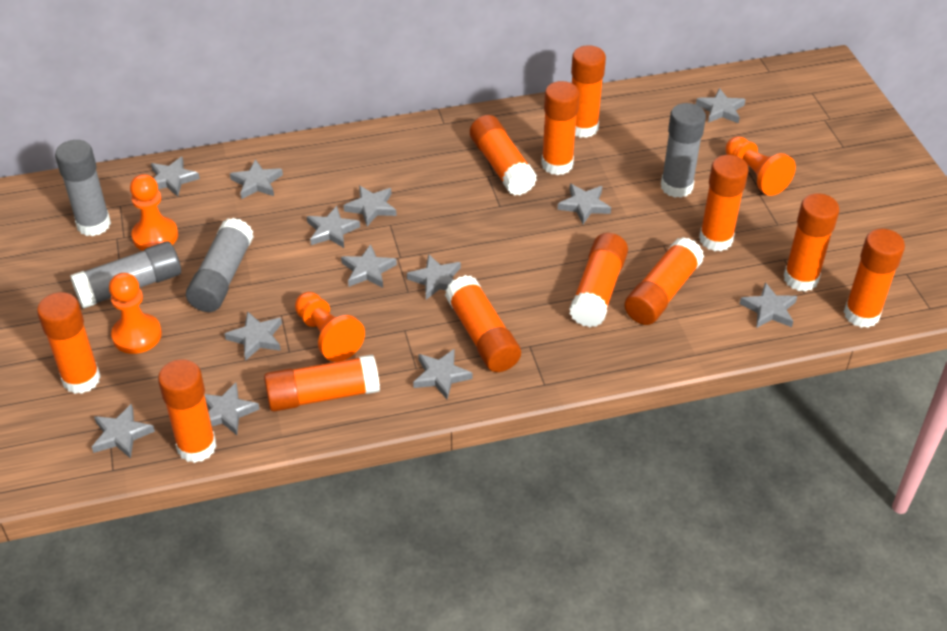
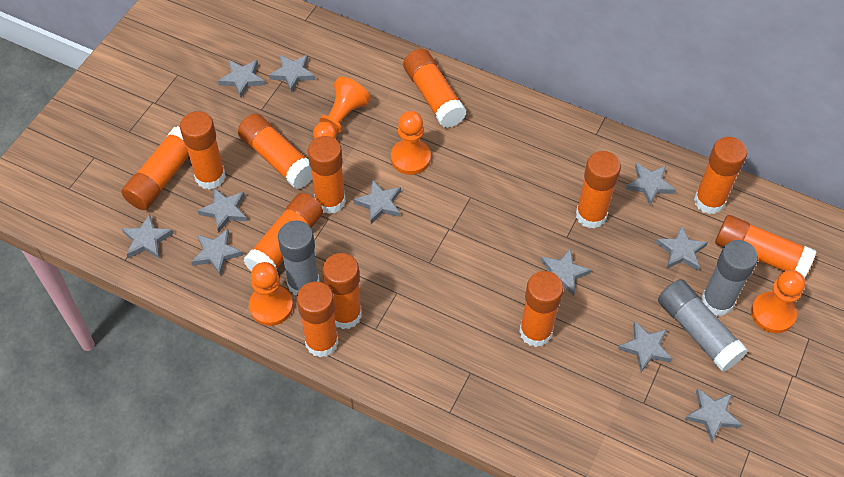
grey glue stick: 4 -> 3
grey star: 13 -> 11

